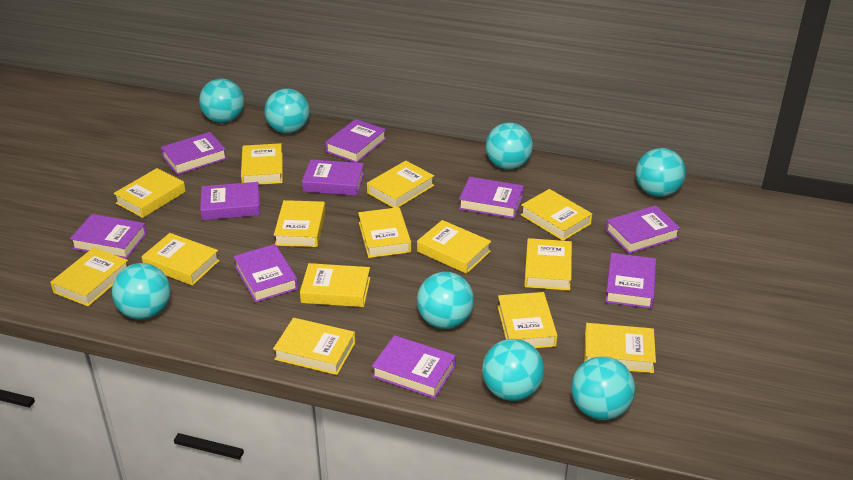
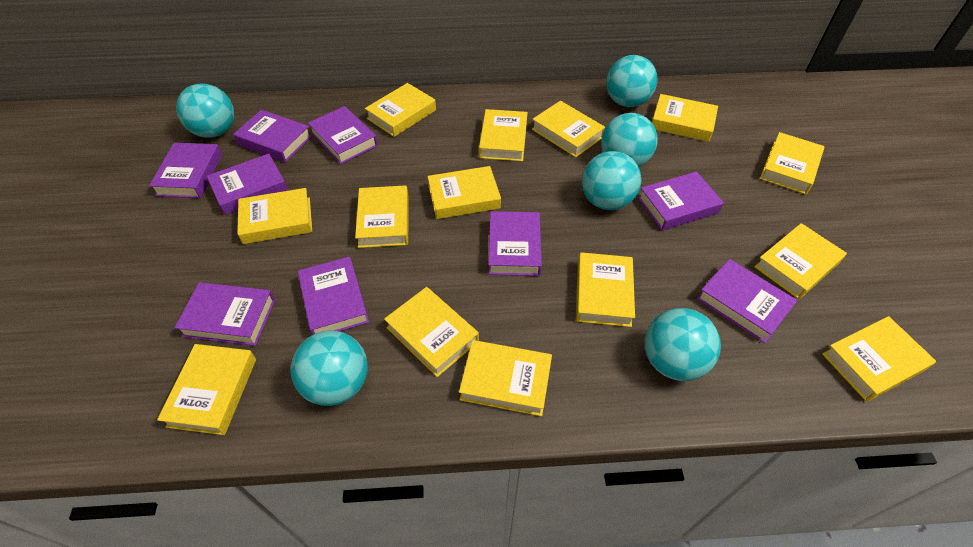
purple book: 10 -> 9
turquoise ball: 8 -> 6

